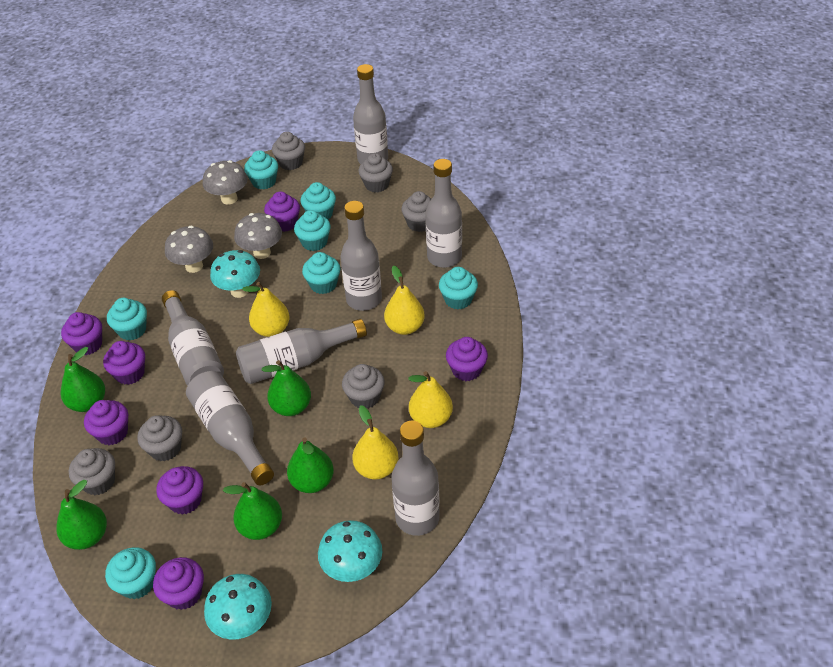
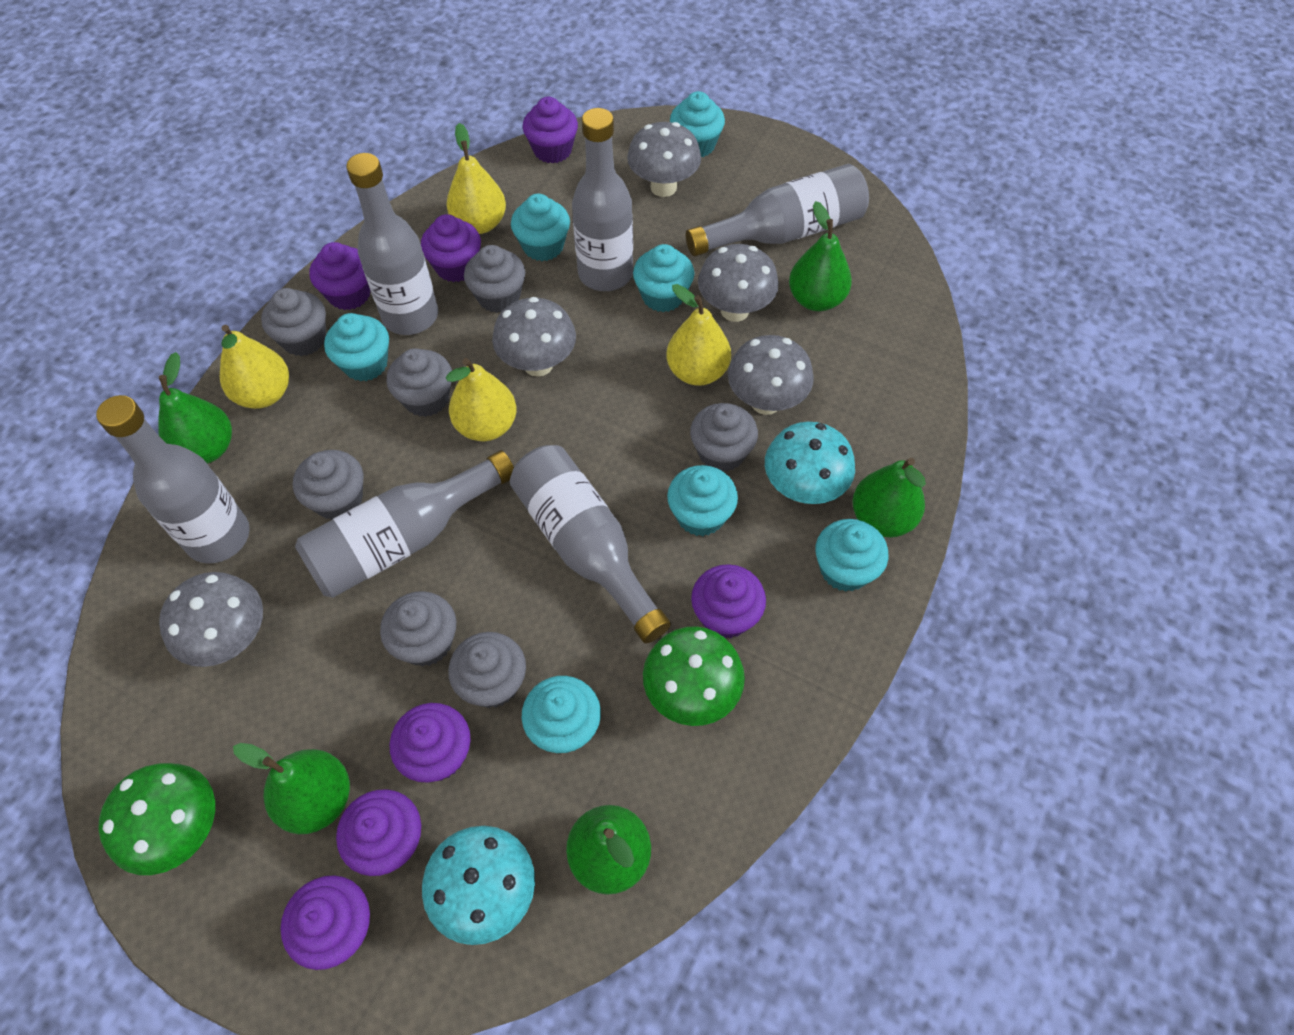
green mushroom: 0 -> 2
grey bottle: 7 -> 6
grey cupcake: 6 -> 7
grey mushroom: 3 -> 5
turquoise mushroom: 3 -> 2

